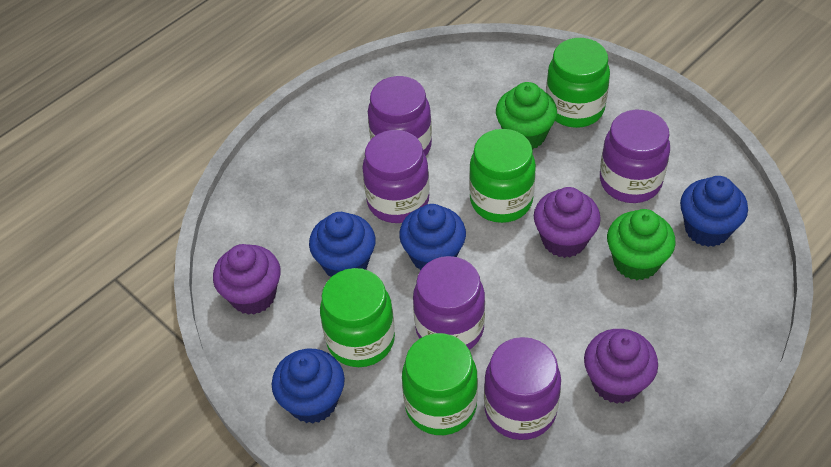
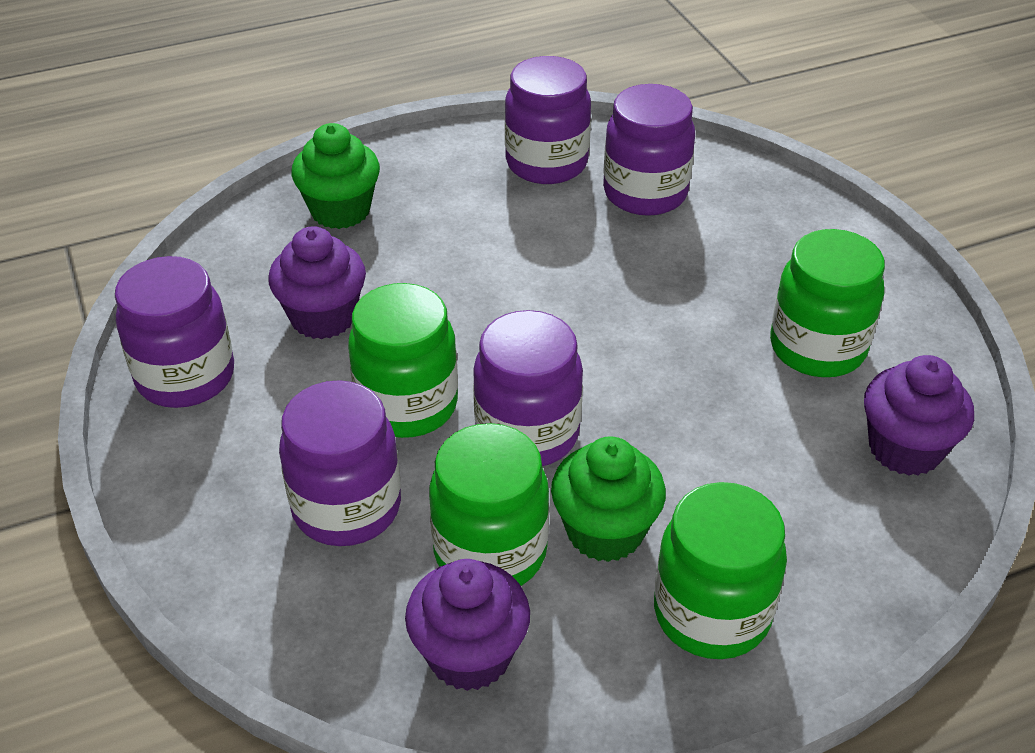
blue cupcake: 4 -> 0

